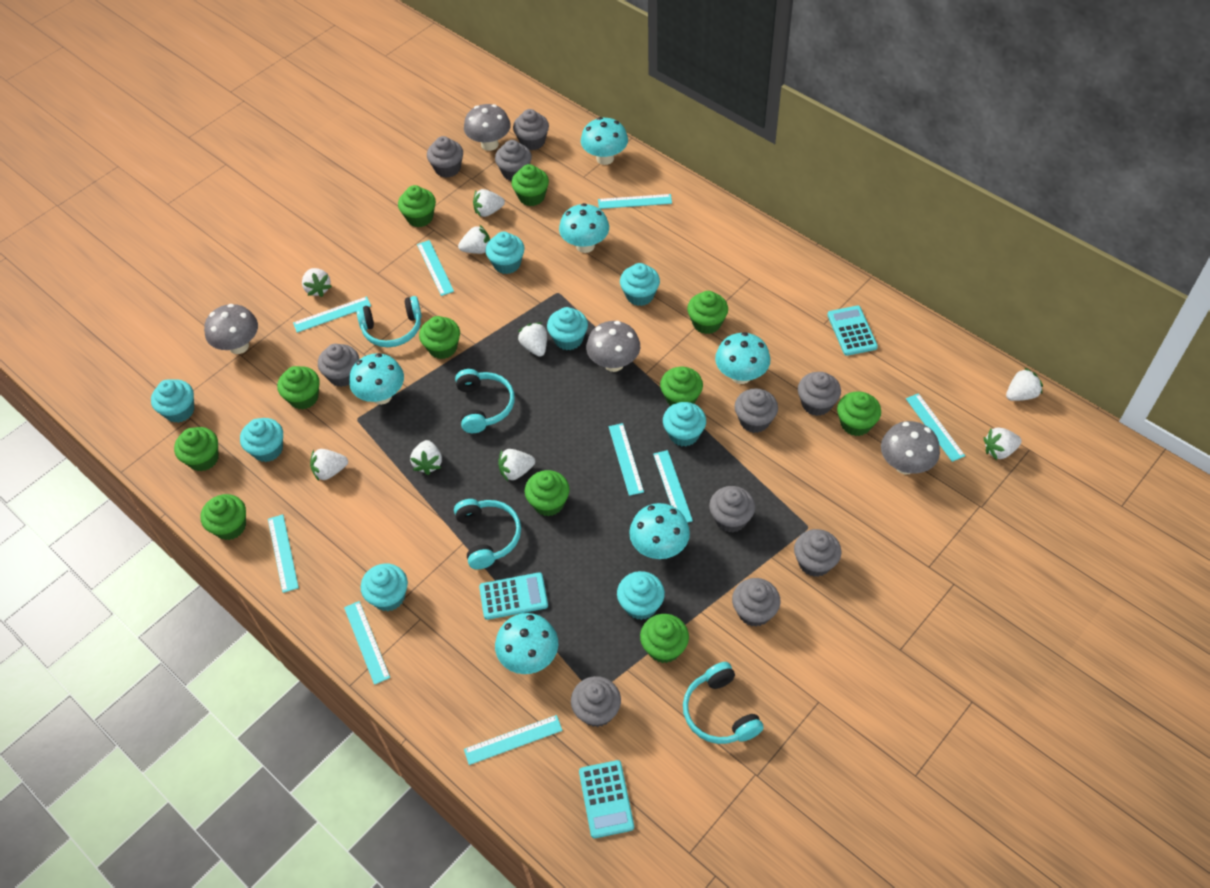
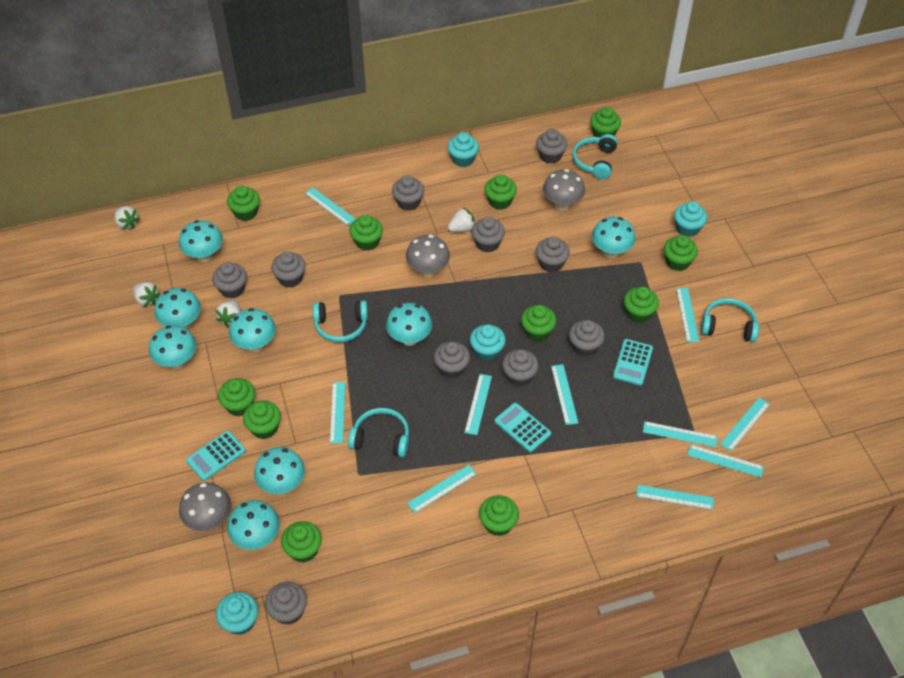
grey mushroom: 4 -> 3
turquoise cupcake: 8 -> 4
turquoise mushroom: 6 -> 8
turquoise ruler: 9 -> 10
white strawberry: 9 -> 4

